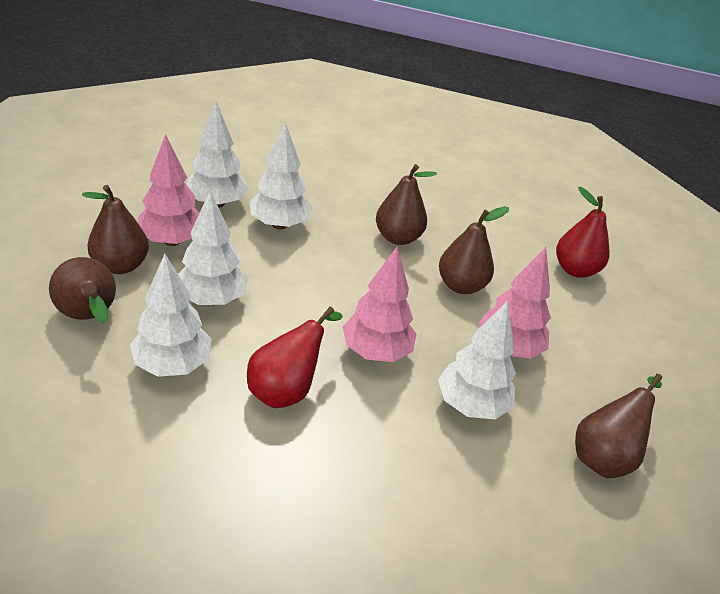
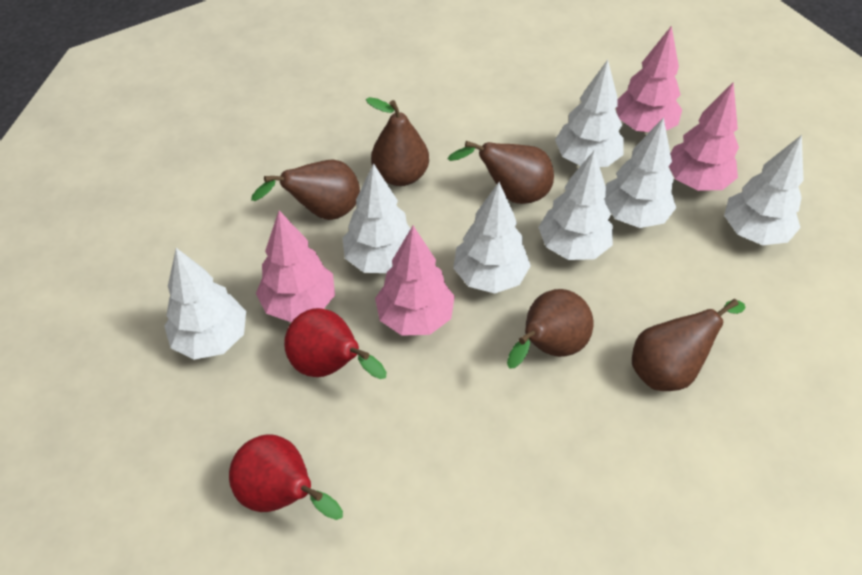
pink tree: 3 -> 4
white tree: 5 -> 7

